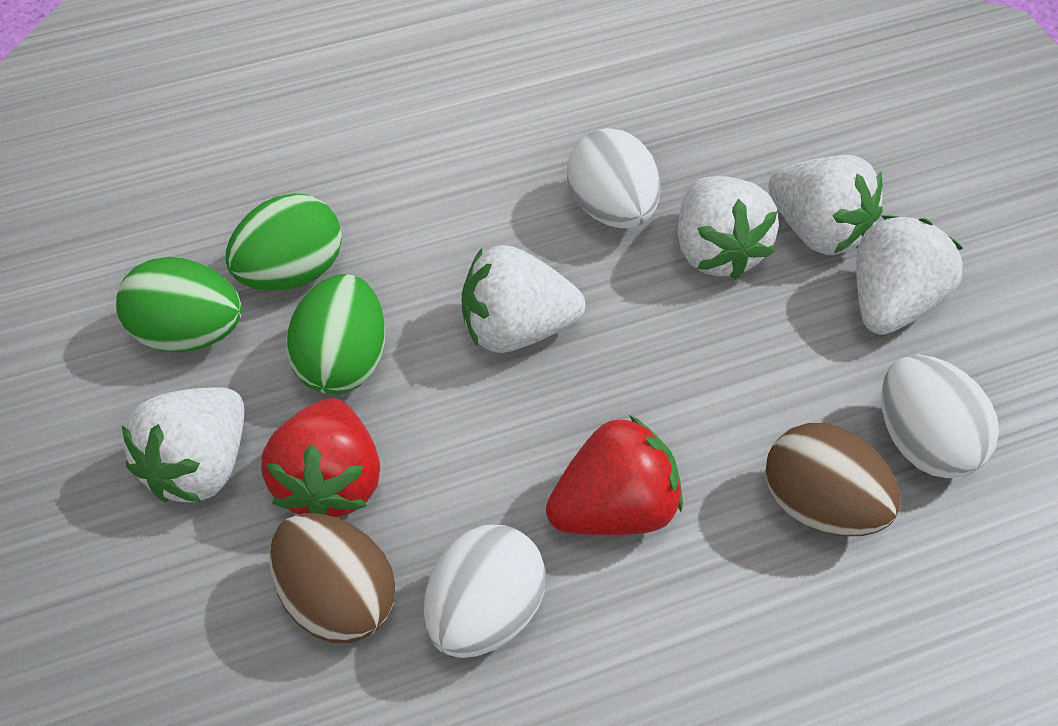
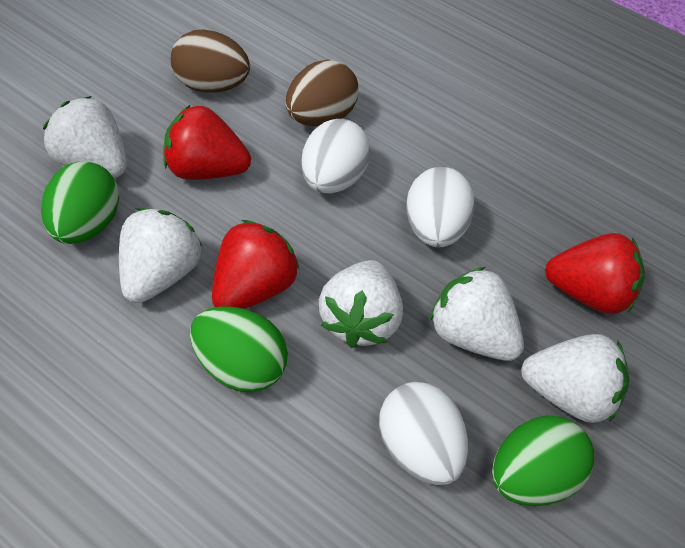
red strawberry: 2 -> 3

